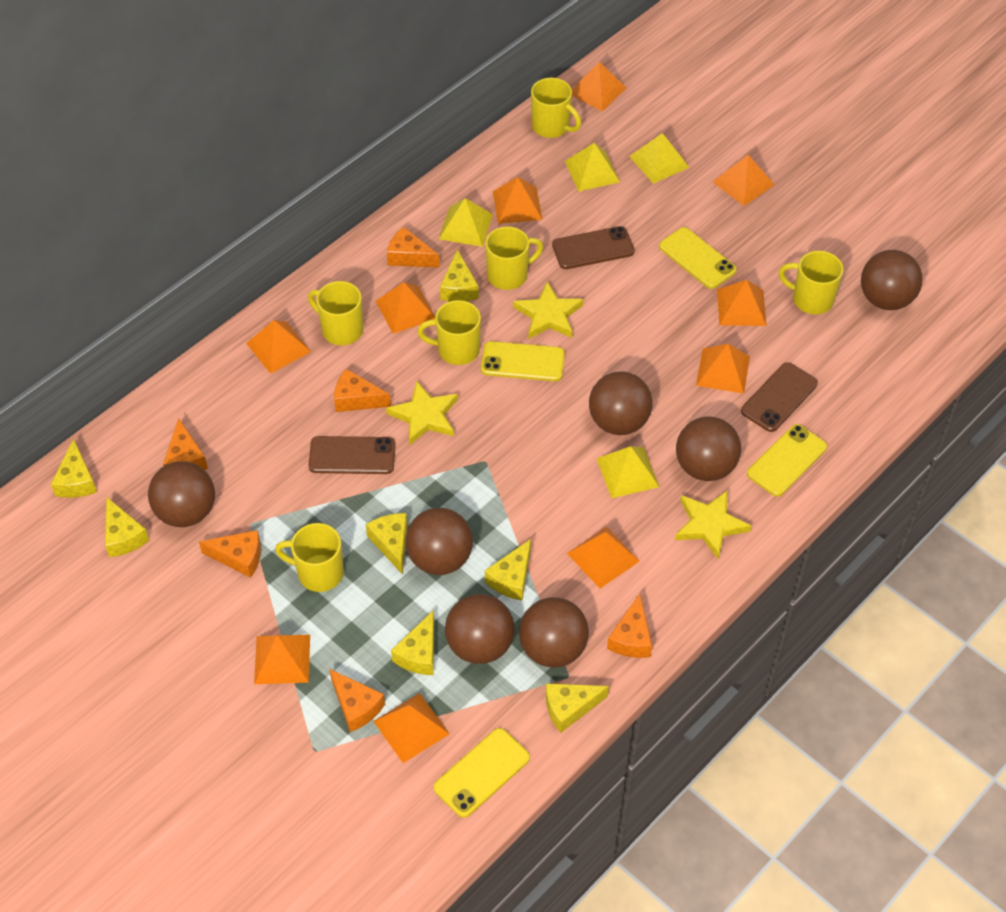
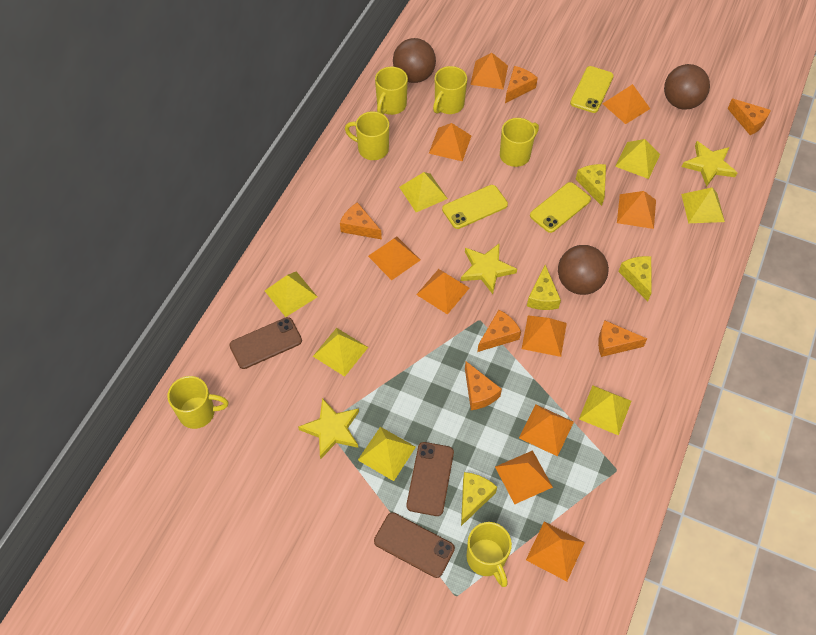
brown ball: 7 -> 3
yellow cheese: 7 -> 4
yellow phone: 4 -> 3
yellow pyramid: 4 -> 7

